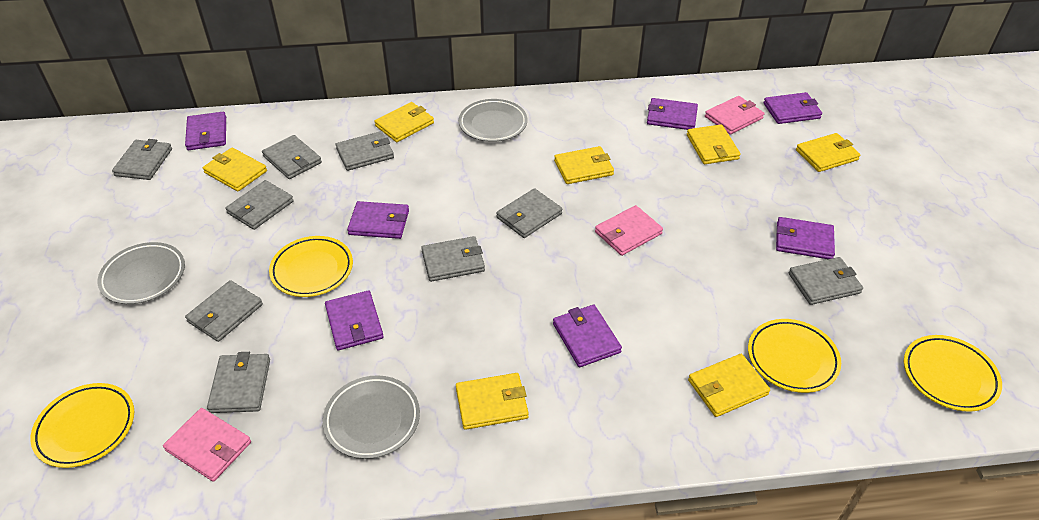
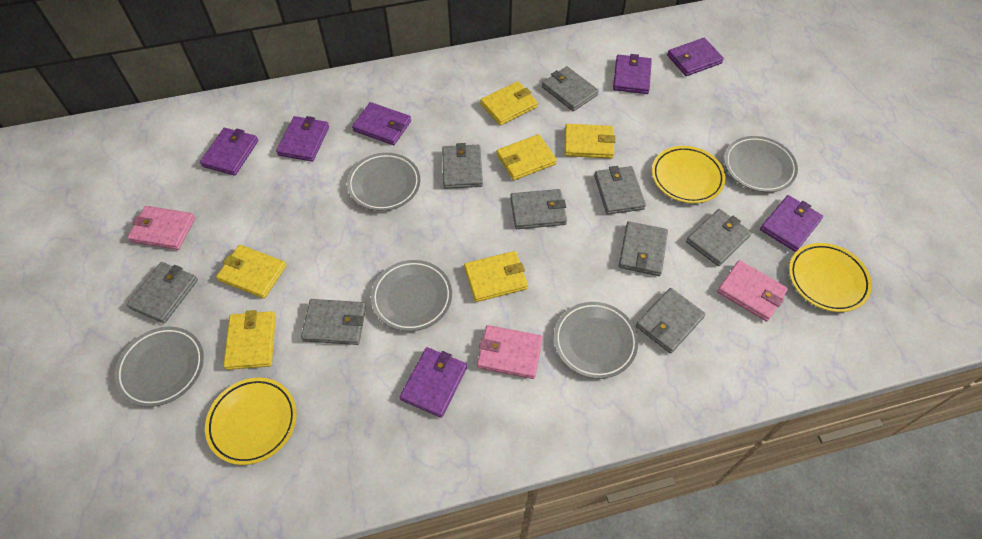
grey plate: 3 -> 5
yellow plate: 4 -> 3
yellow wallet: 7 -> 6

